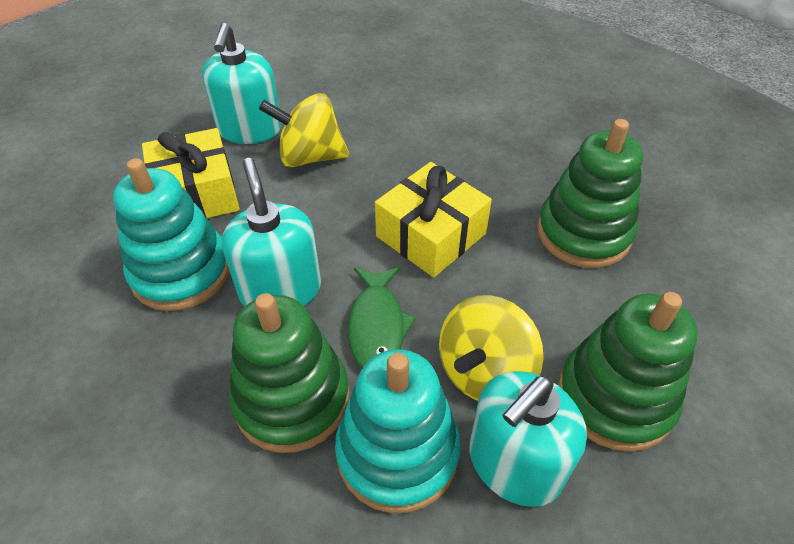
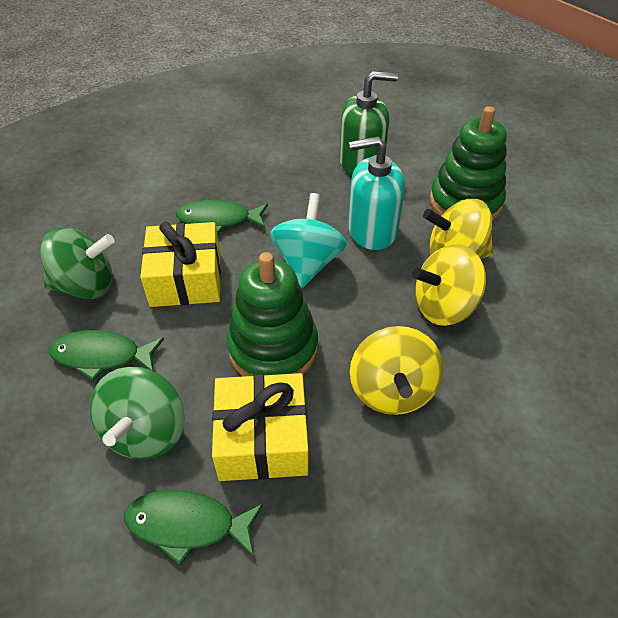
green fish: 1 -> 3
green soap dispenser: 0 -> 1
green spinning top: 0 -> 2
green stacking toy: 3 -> 2
turquoise soap dispenser: 3 -> 1
turquoise spinning top: 0 -> 1
turquoise stacking toy: 2 -> 0
yellow spinning top: 2 -> 3

